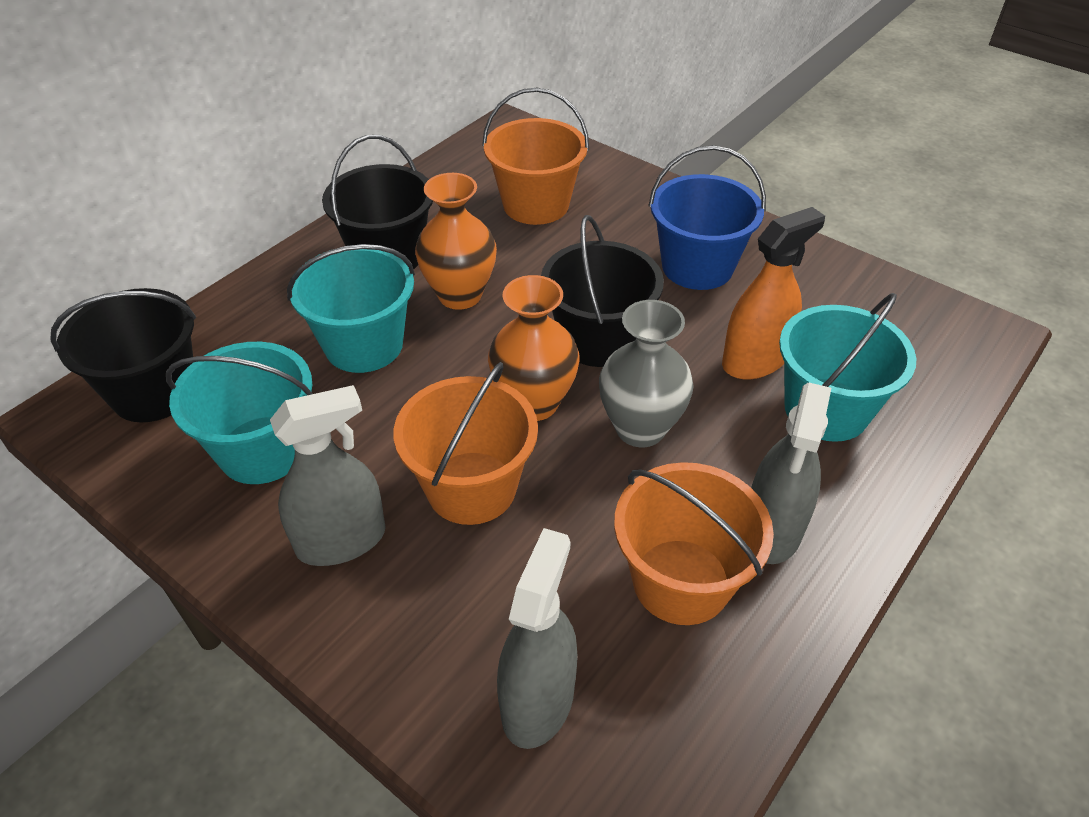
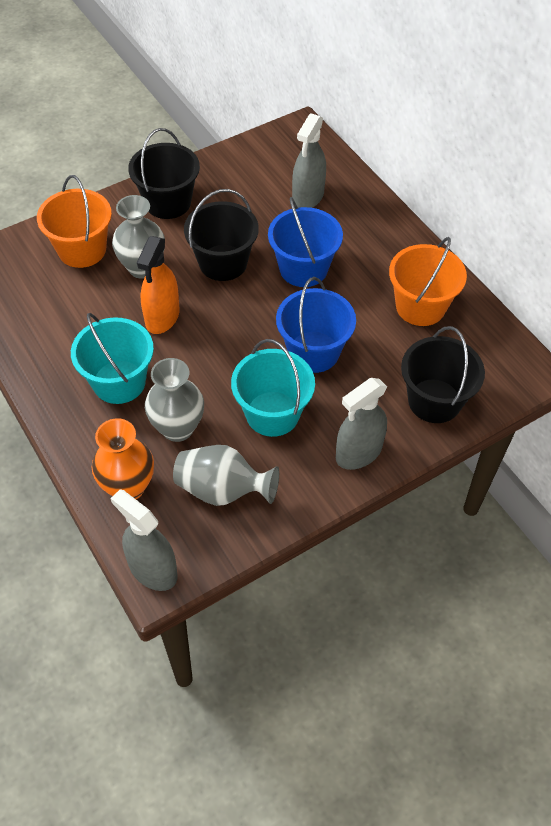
blue bucket: 1 -> 2
grey vase: 1 -> 3
orange bucket: 3 -> 2
orange vase: 2 -> 1
turquoise bucket: 3 -> 2

